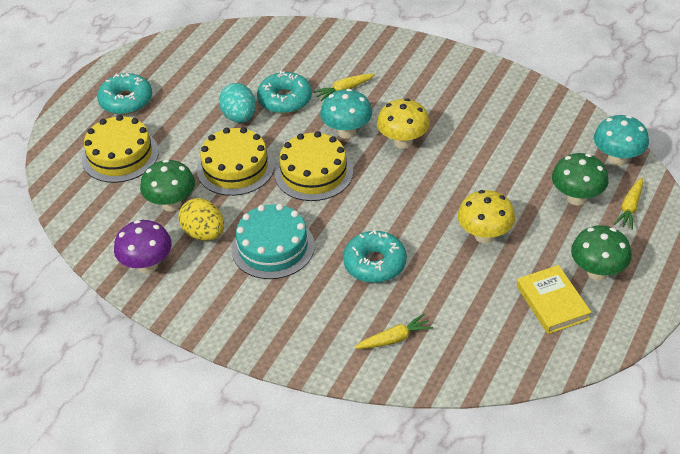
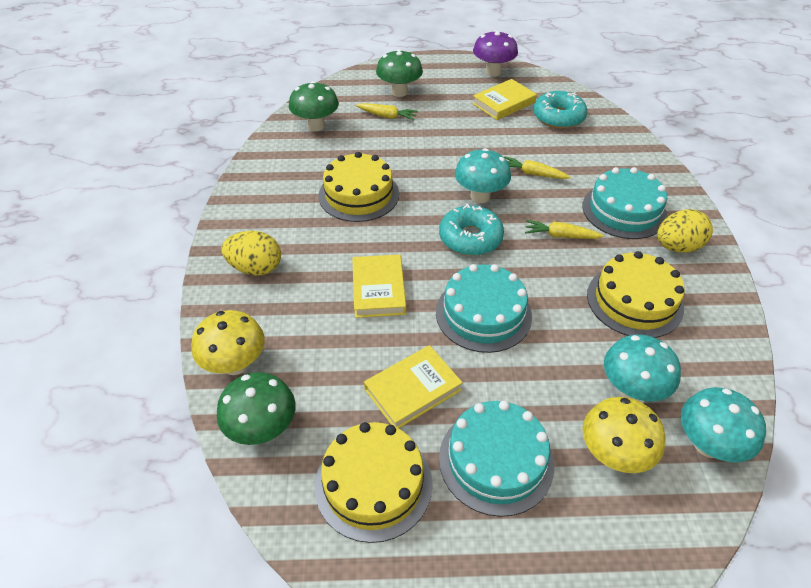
turquoise cake: 1 -> 3
turquoise donut: 3 -> 2
turquoise egg: 1 -> 0
turquoise mushroom: 2 -> 3
yellow book: 1 -> 3
yellow egg: 1 -> 2

